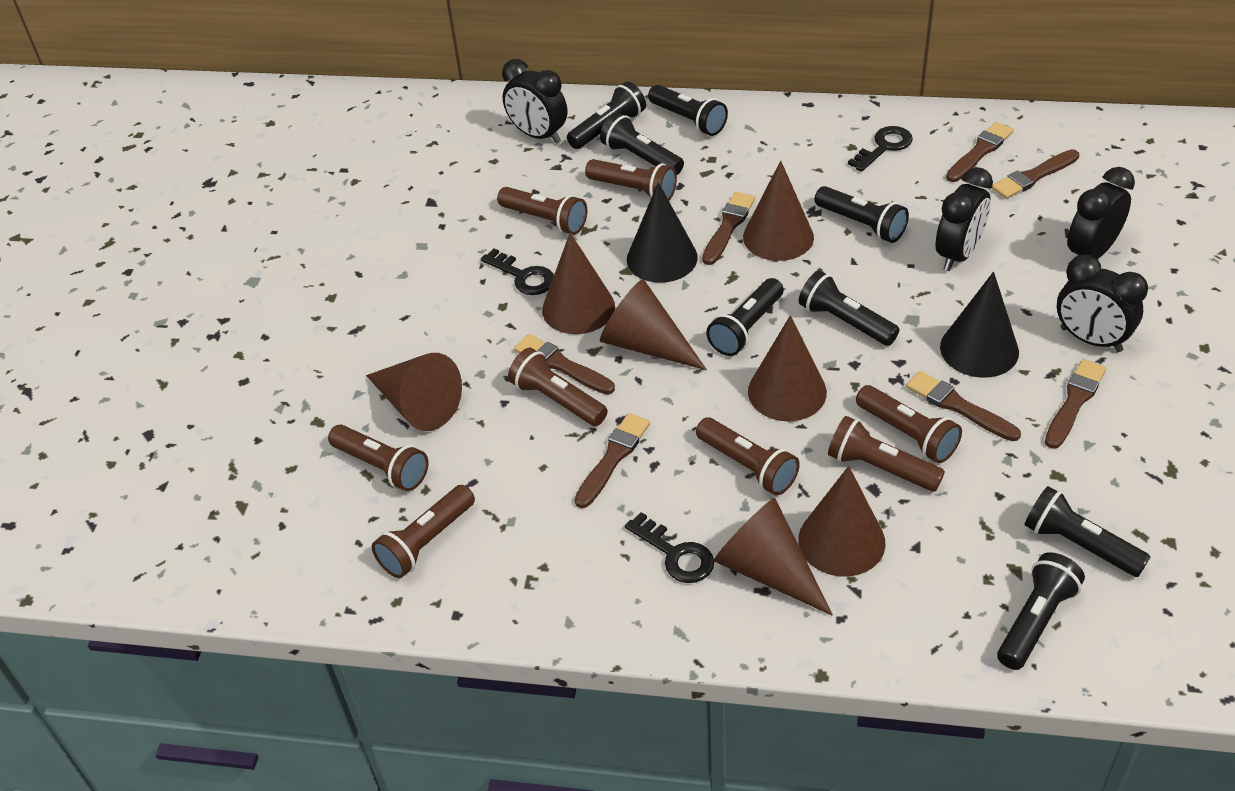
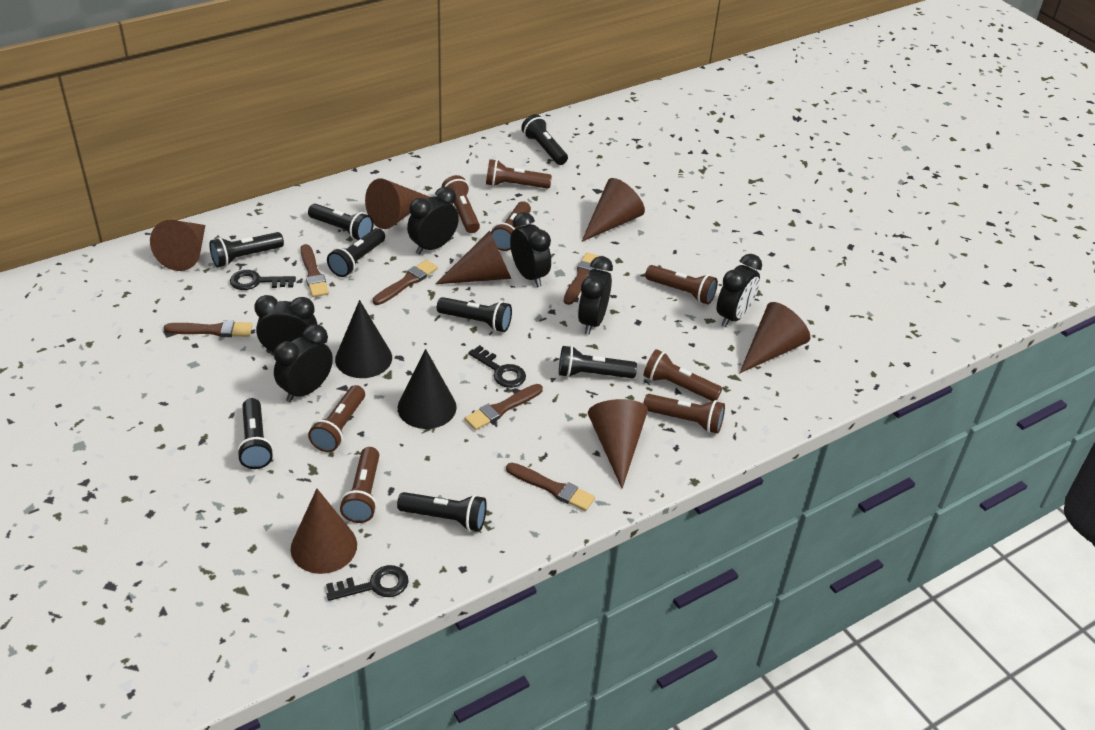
black clock: 4 -> 6
brown brush: 7 -> 6

